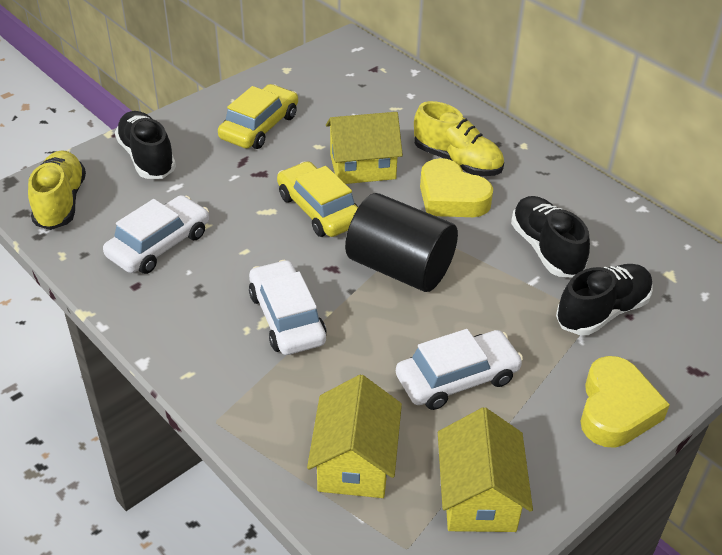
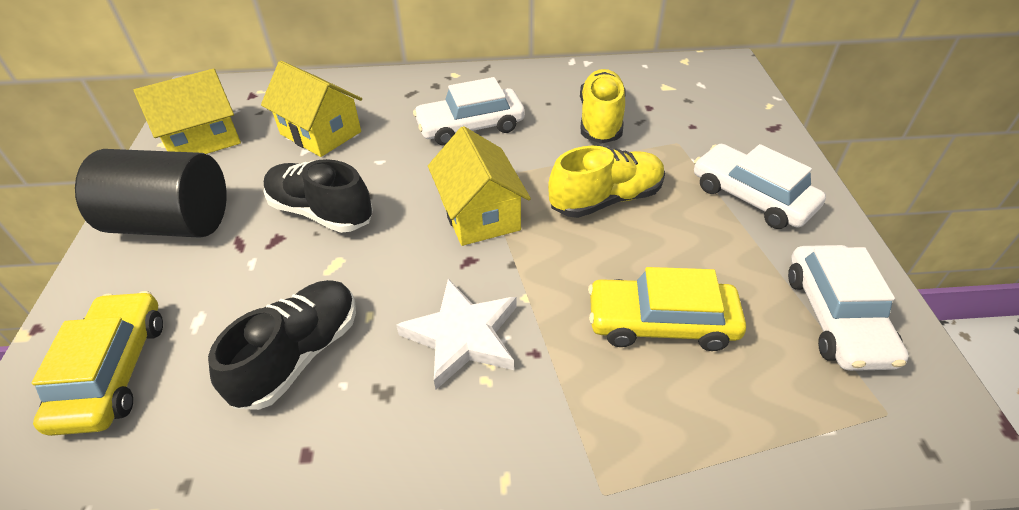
black shoe: 3 -> 2
white star: 0 -> 1
yellow heart: 2 -> 0

